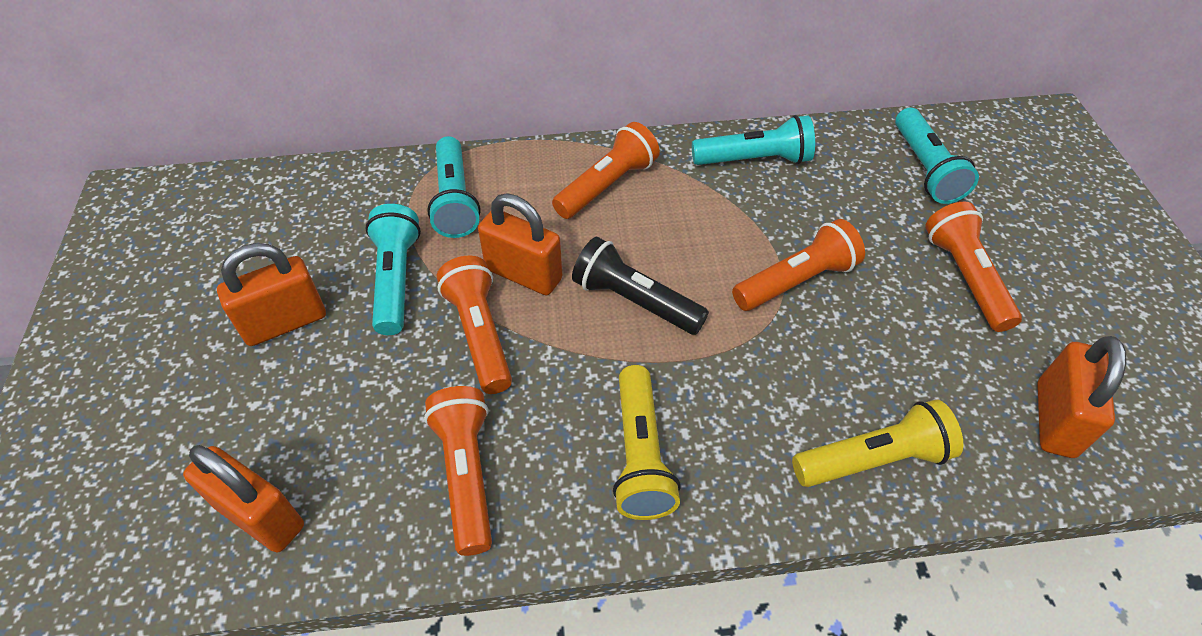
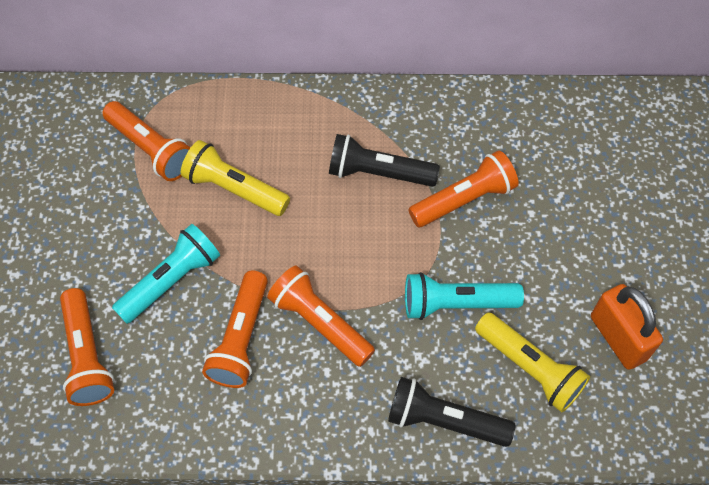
black flashlight: 1 -> 2
orange padlock: 4 -> 1
turquoise flashlight: 4 -> 2

